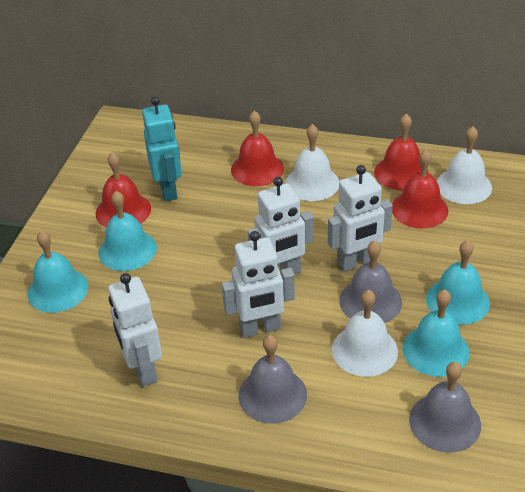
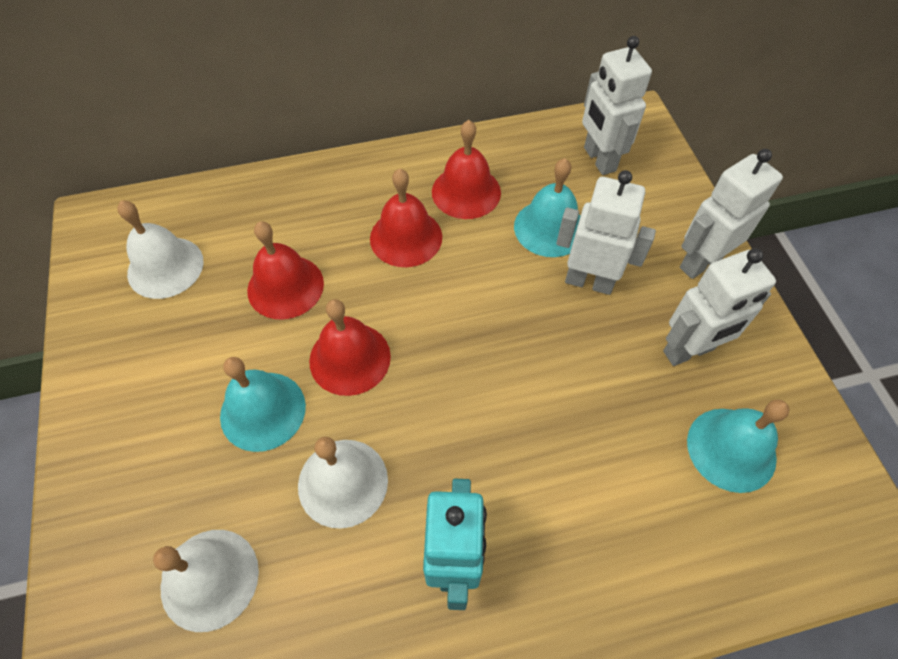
grey bell: 3 -> 0
turquoise bell: 4 -> 3

